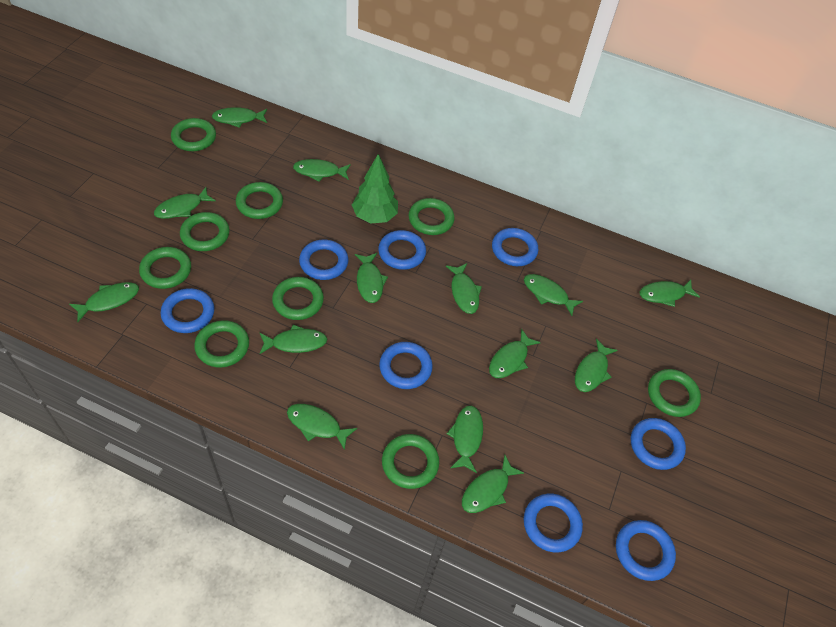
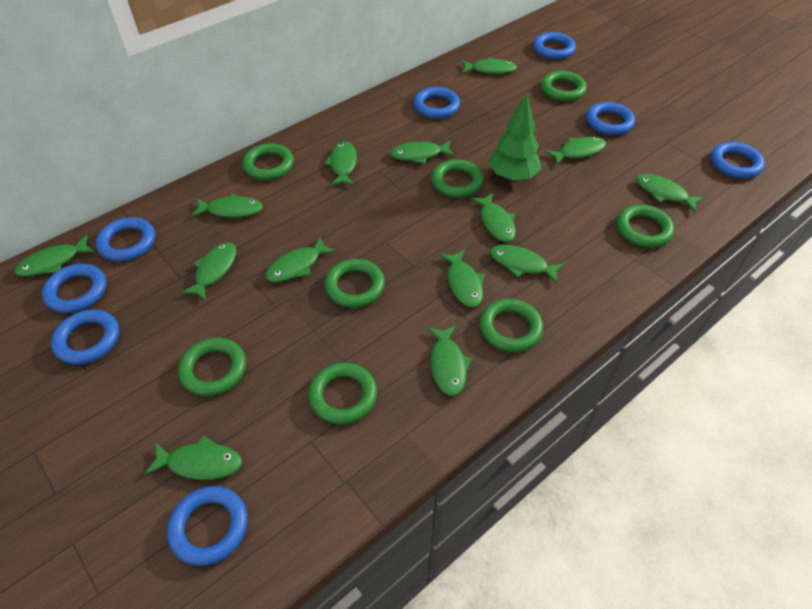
green ring: 9 -> 8

